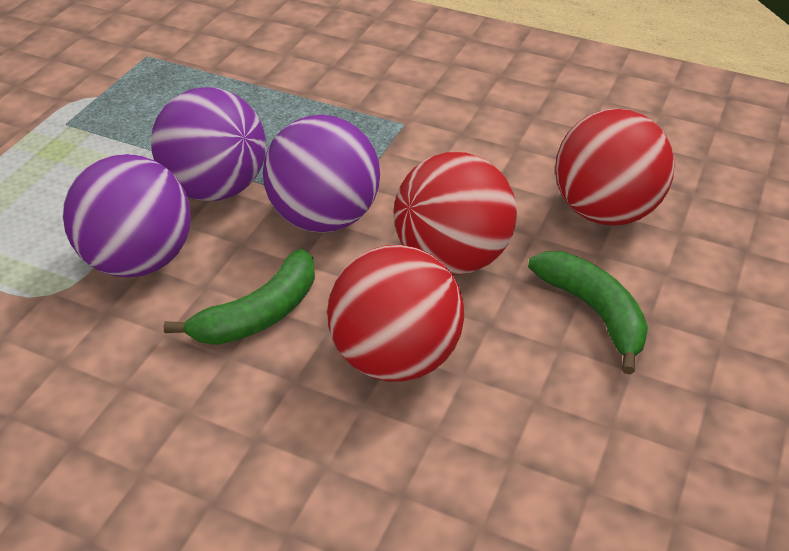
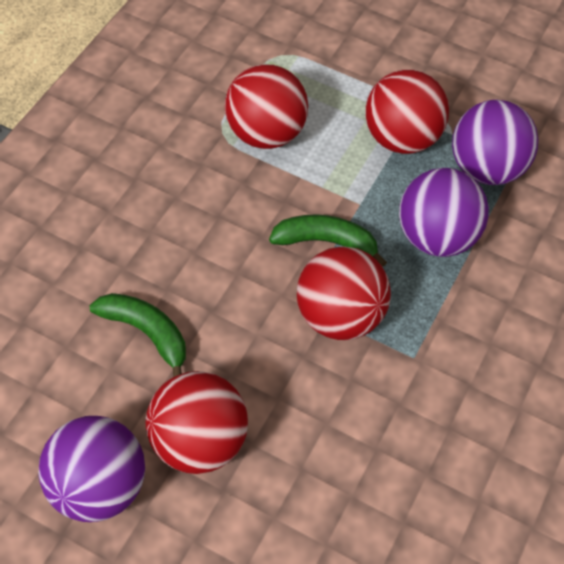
red ball: 3 -> 4

